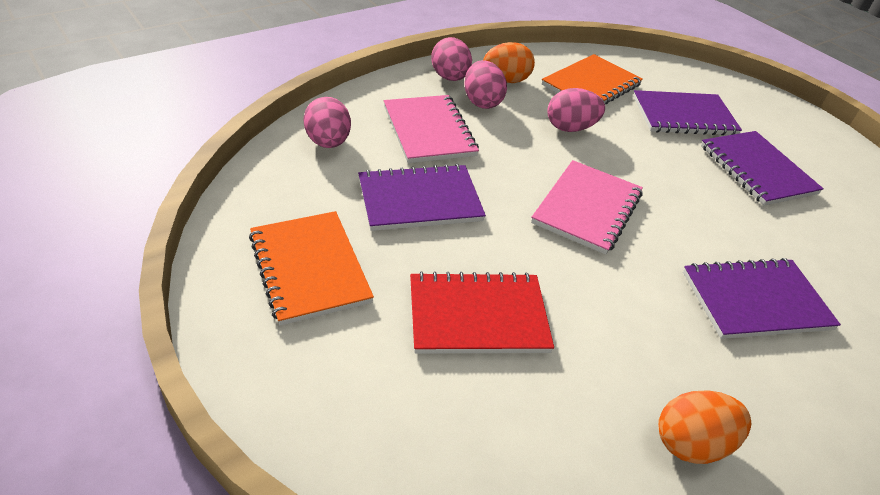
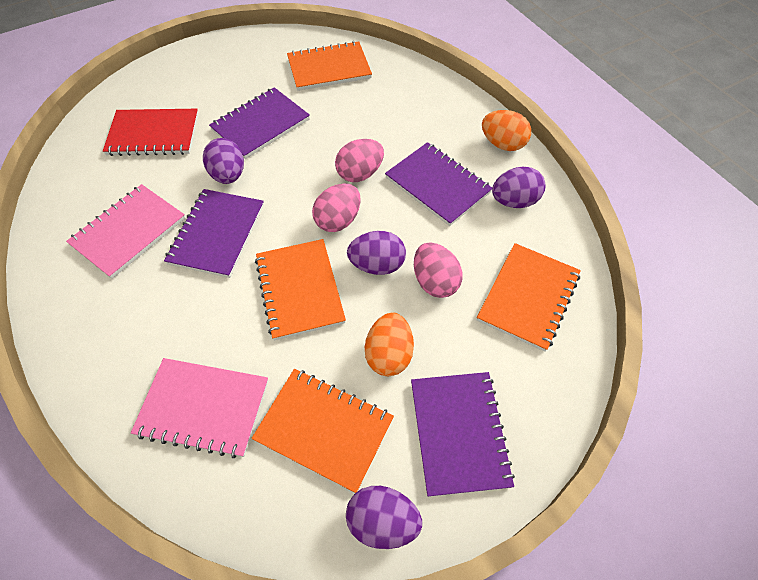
orange notebook: 2 -> 4
pink egg: 4 -> 3
purple egg: 0 -> 4

